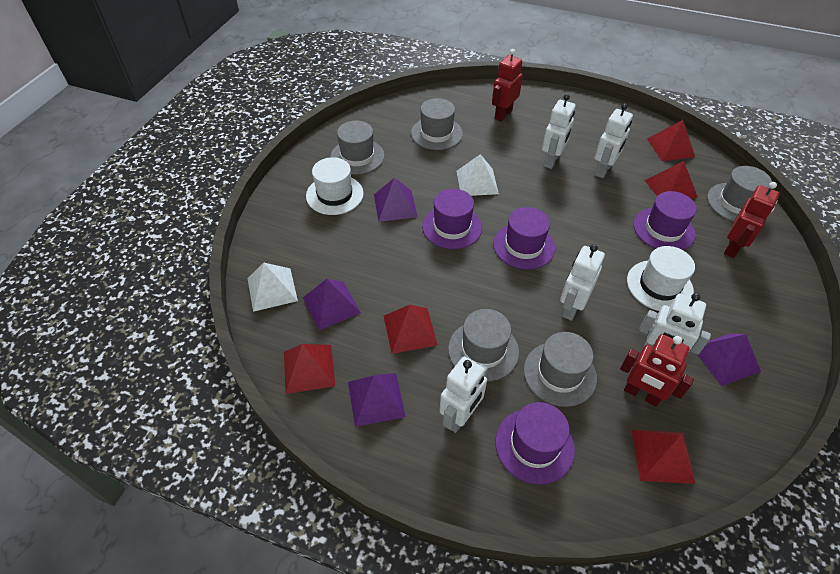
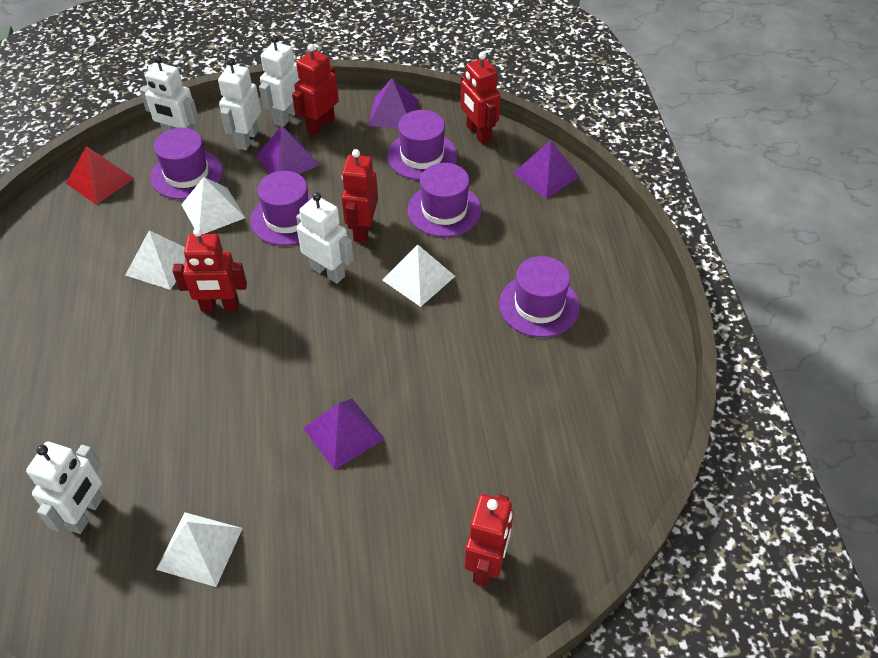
grey hat: 5 -> 0
purple hat: 4 -> 5
red pyramid: 5 -> 1
red robot: 3 -> 5
white hat: 2 -> 0
white pyramid: 2 -> 4

